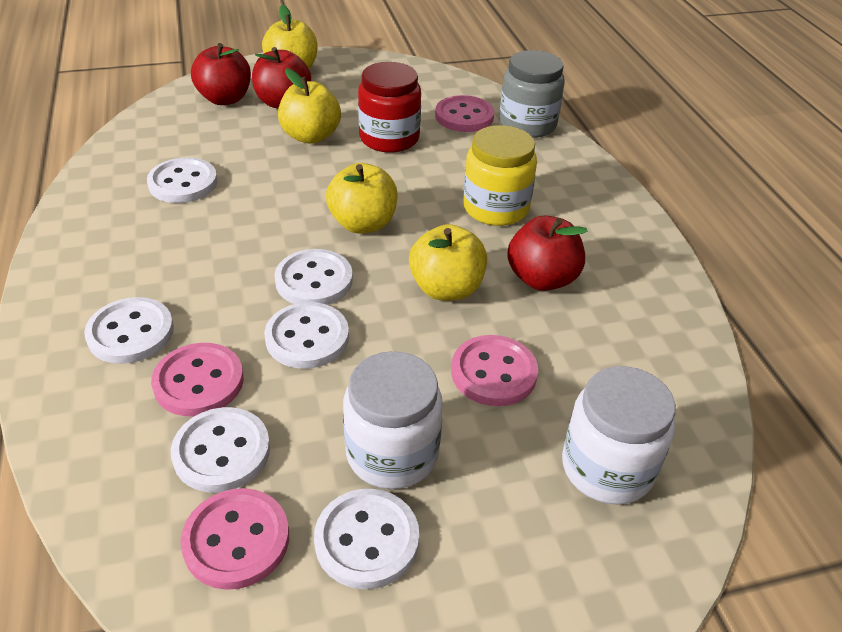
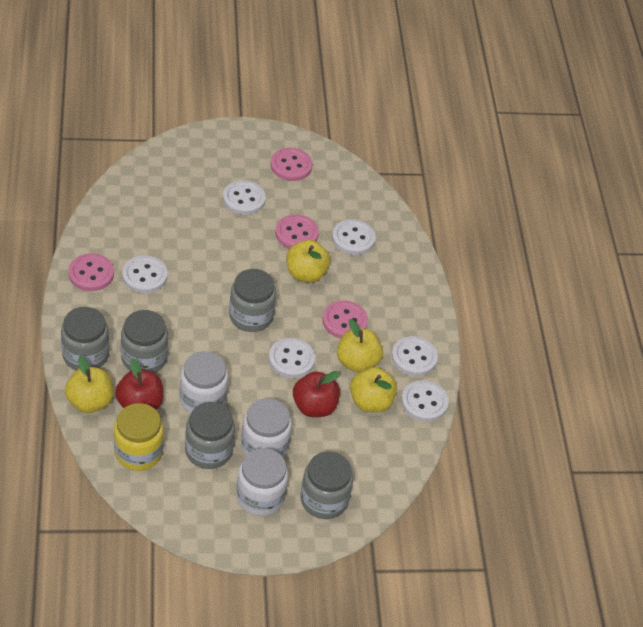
grey jar: 1 -> 5
red apple: 3 -> 2
red jar: 1 -> 0
white jar: 2 -> 3

